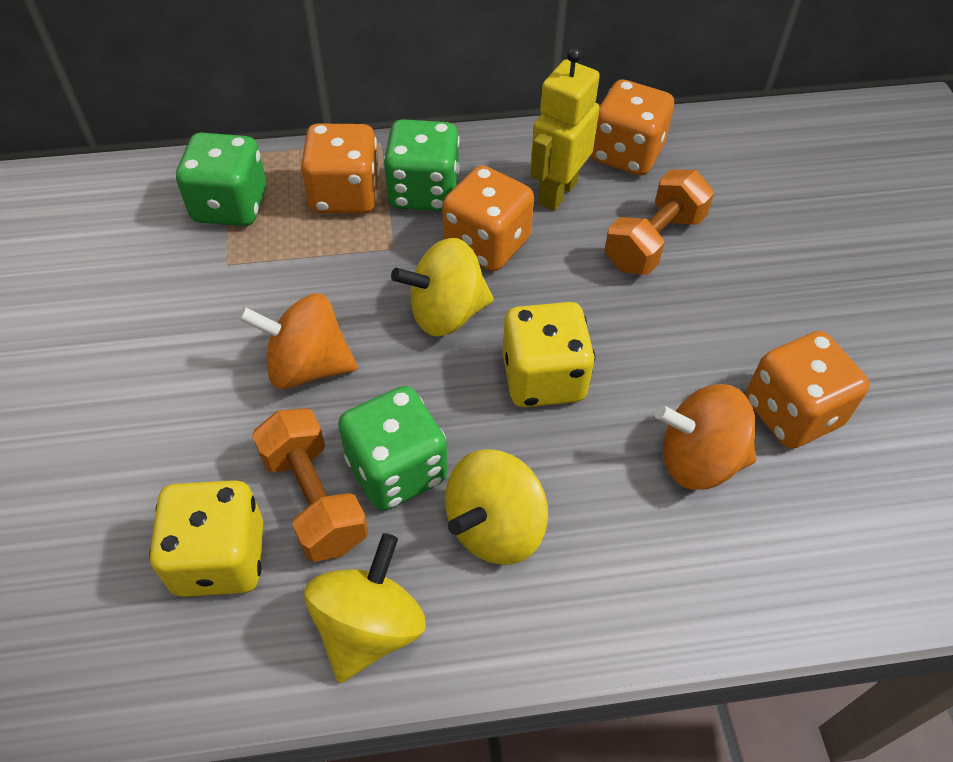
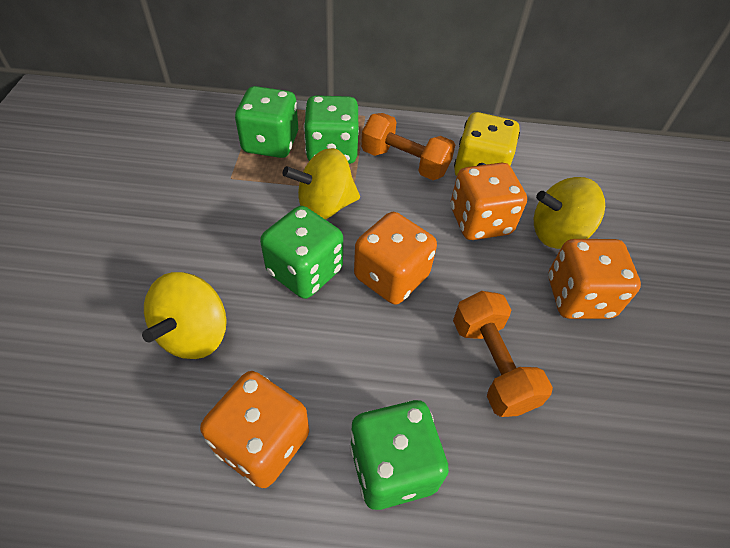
green dice: 3 -> 4
orange spinning top: 2 -> 0
yellow dice: 2 -> 1
yellow robot: 1 -> 0

